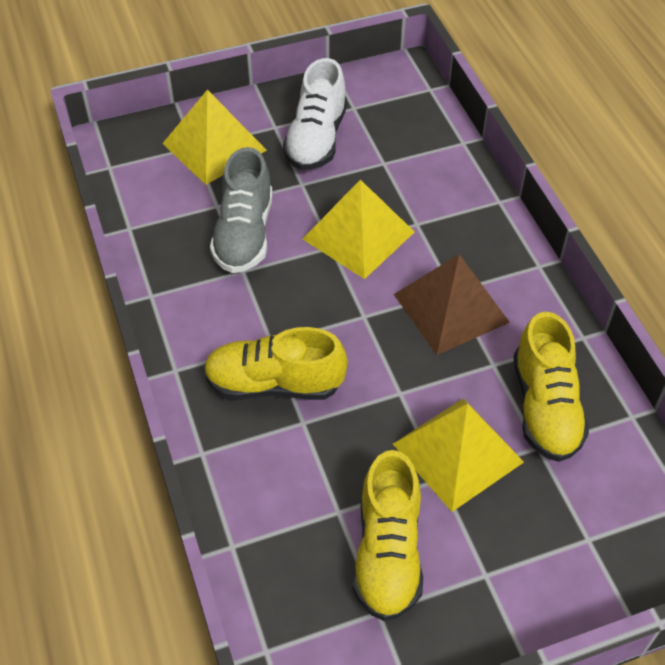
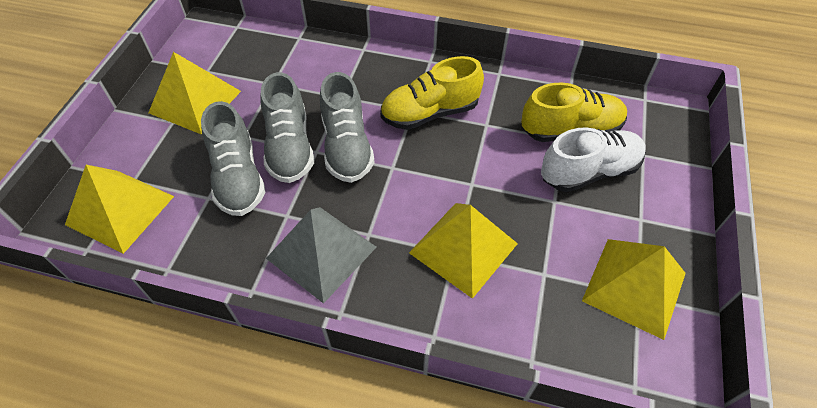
brown pyramid: 1 -> 0
grey pyramid: 0 -> 1
grey shoe: 1 -> 3
yellow pyramid: 3 -> 4
yellow shoe: 3 -> 2

